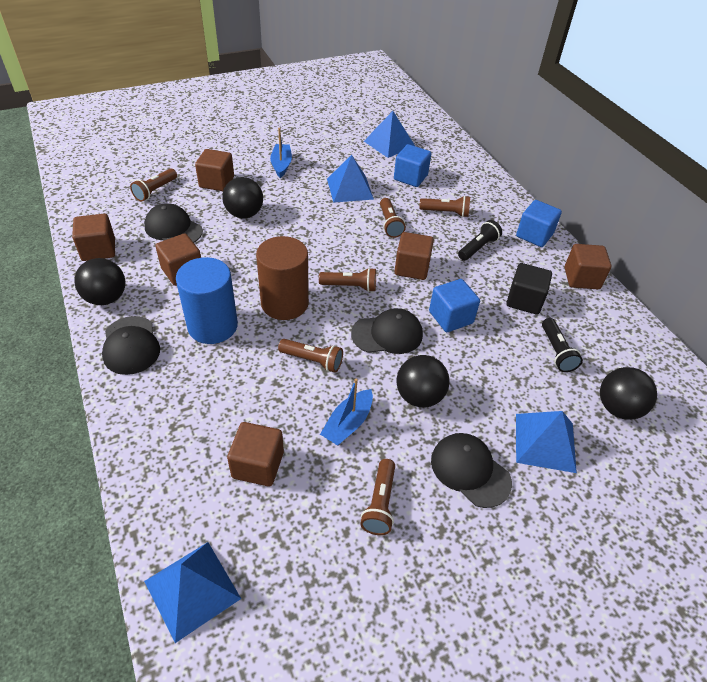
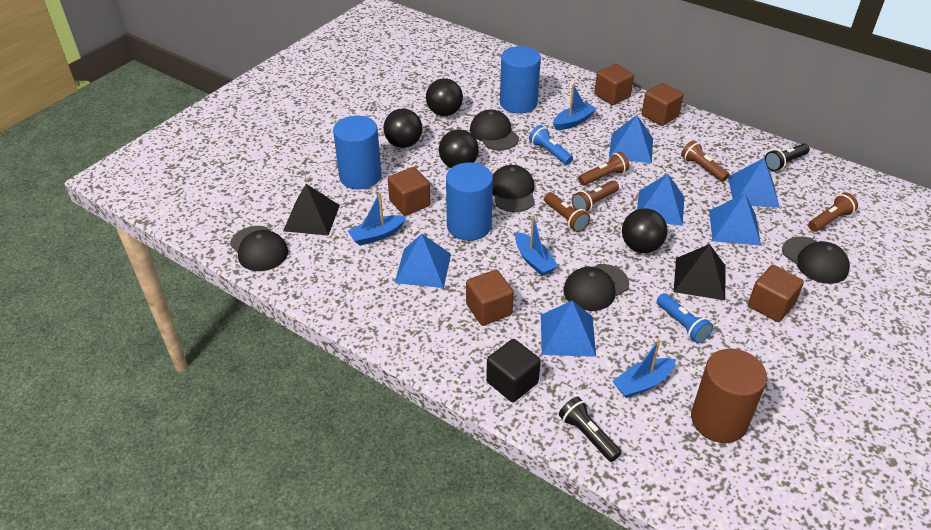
black cap: 4 -> 5
black pyramid: 0 -> 2
blue boat: 2 -> 4
blue cube: 3 -> 0
blue cylinder: 1 -> 3
blue flashlight: 0 -> 2
blue pyramid: 4 -> 6
brown cube: 6 -> 5
brown flashlight: 6 -> 5

